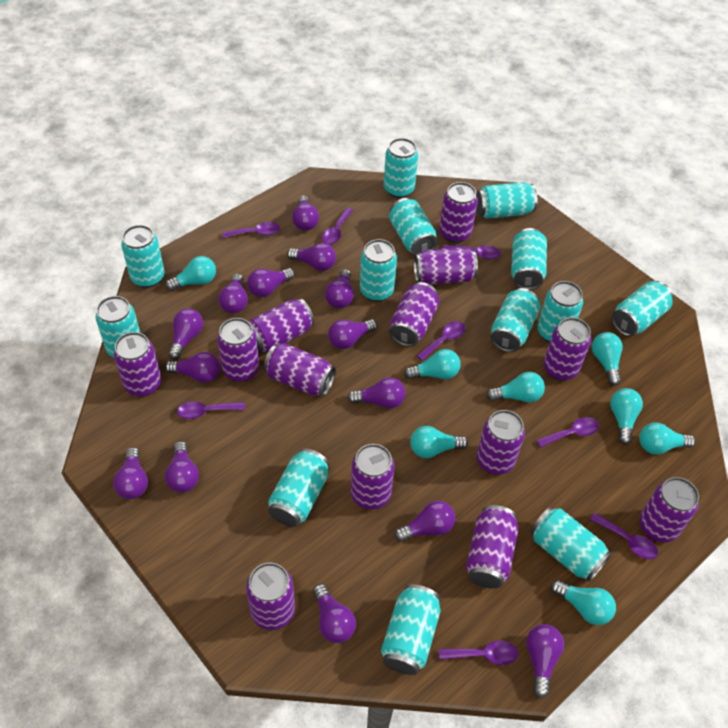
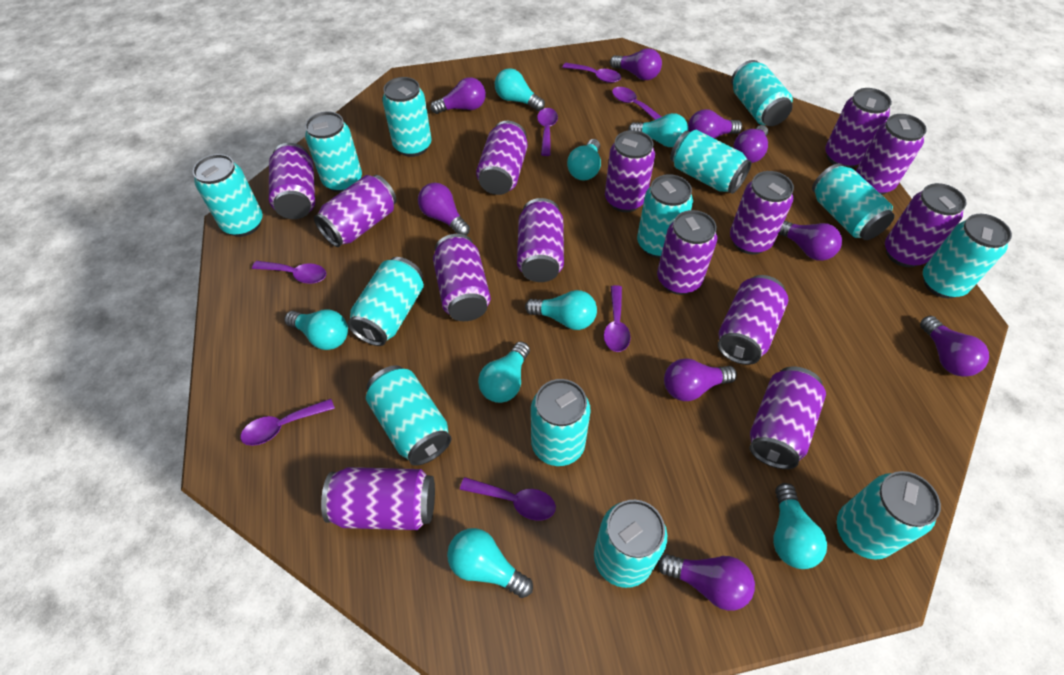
purple can: 13 -> 14
purple light bulb: 14 -> 9
purple spoon: 8 -> 7

